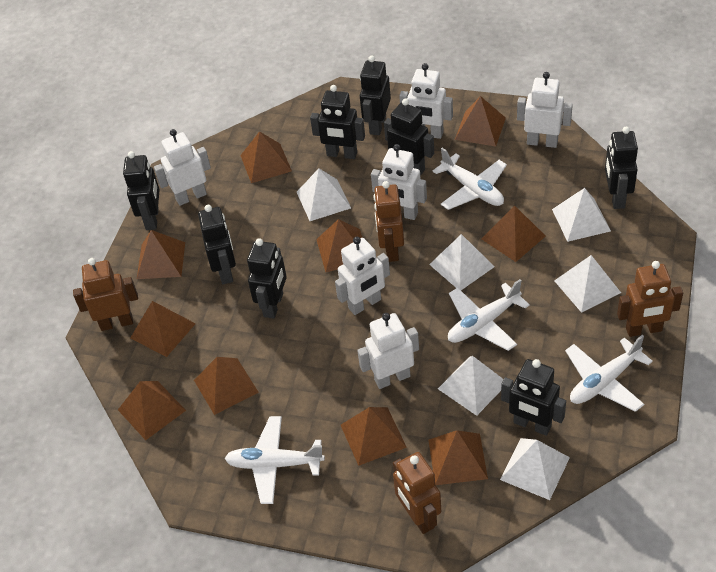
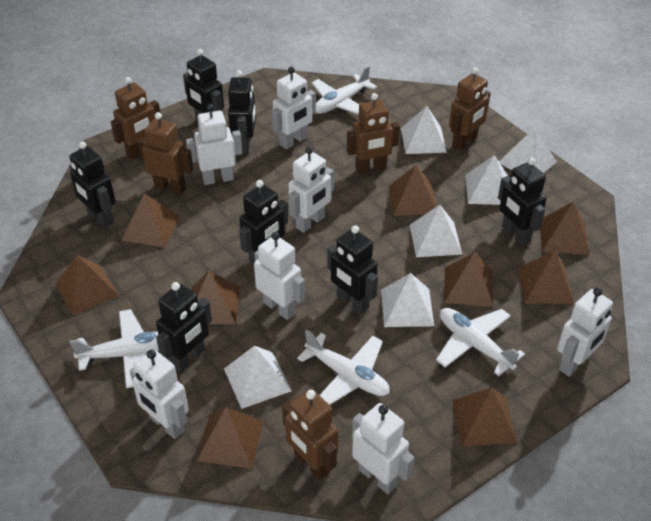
black robot: 8 -> 7
brown pyramid: 10 -> 9
brown robot: 4 -> 5
white robot: 6 -> 7

